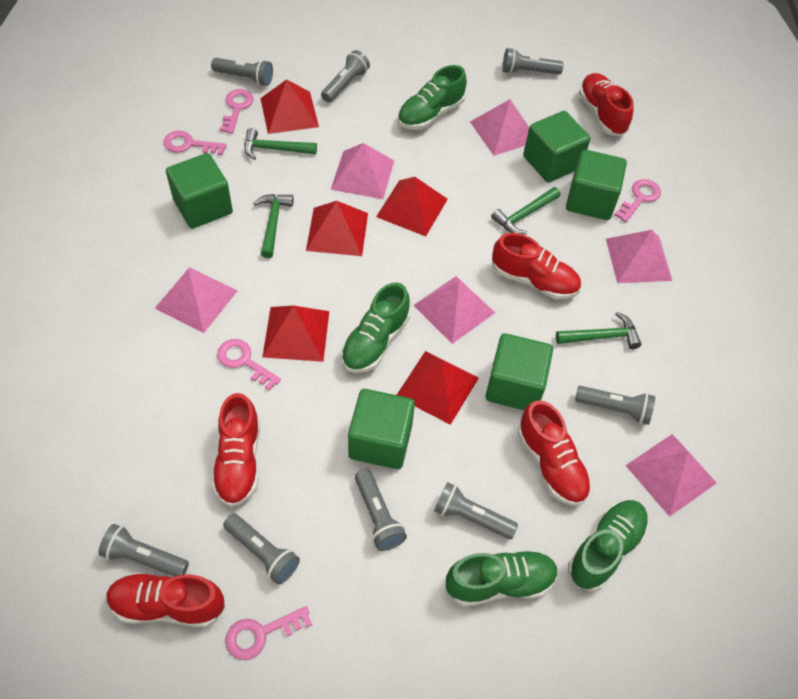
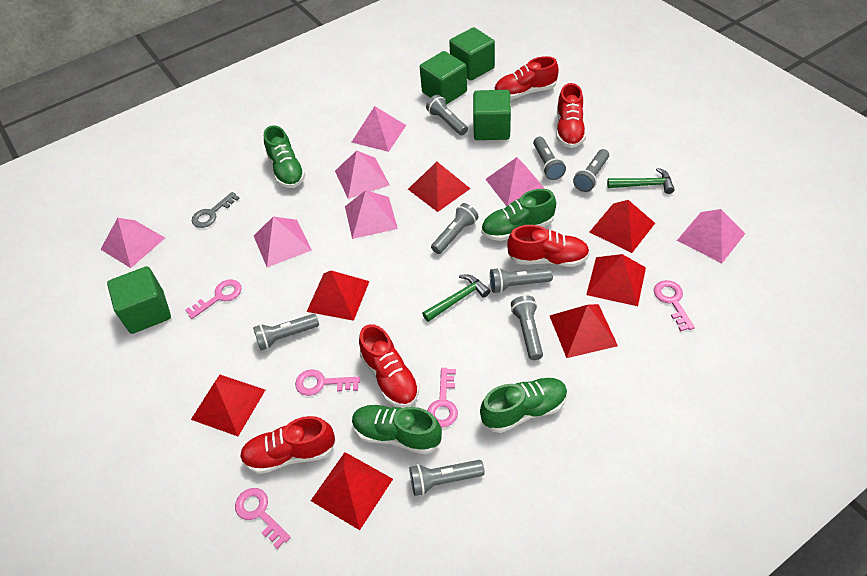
green cube: 5 -> 4
green hammer: 4 -> 2
grey key: 0 -> 1
pink pyramid: 6 -> 7
red pyramid: 5 -> 7

